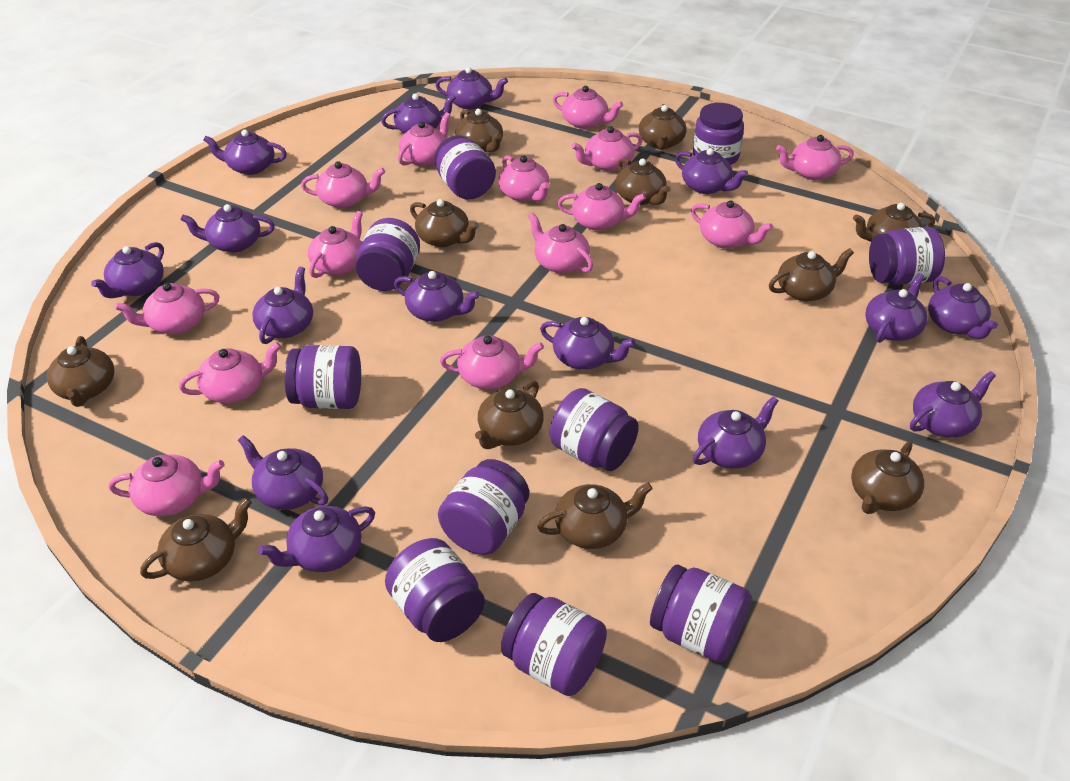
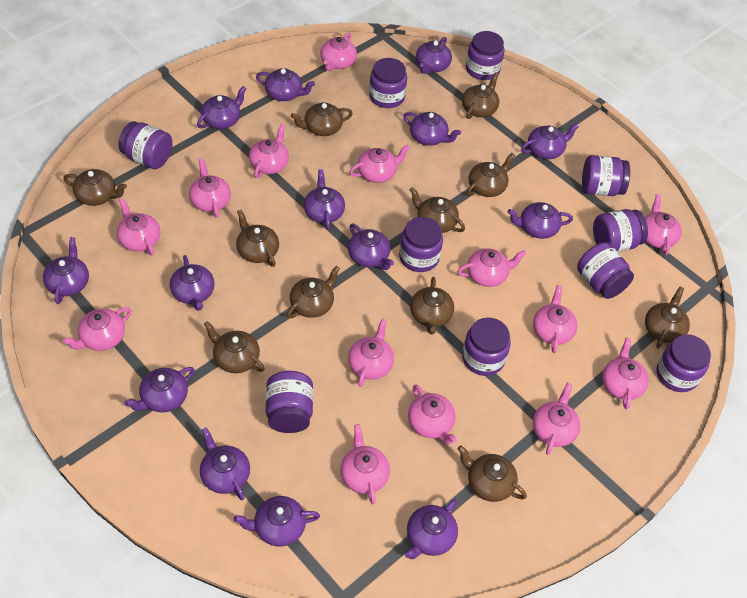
purple teapot: 15 -> 14

